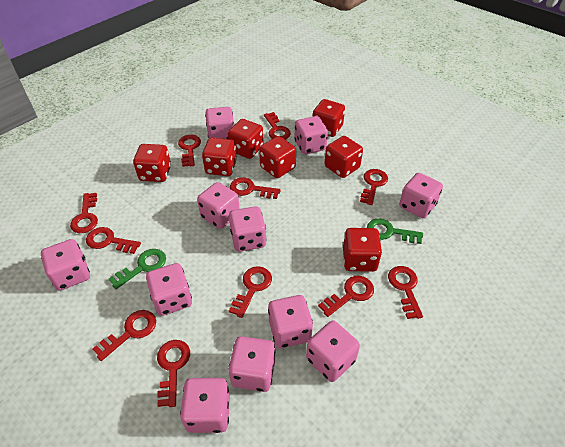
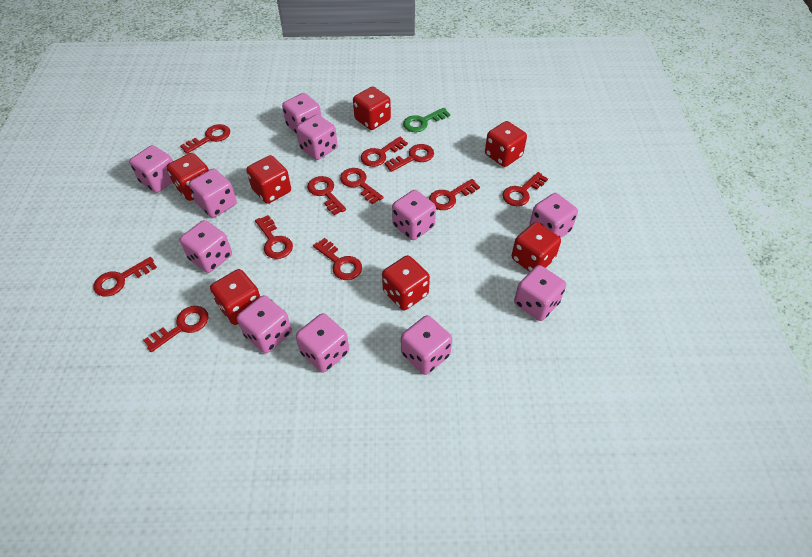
green key: 2 -> 1

